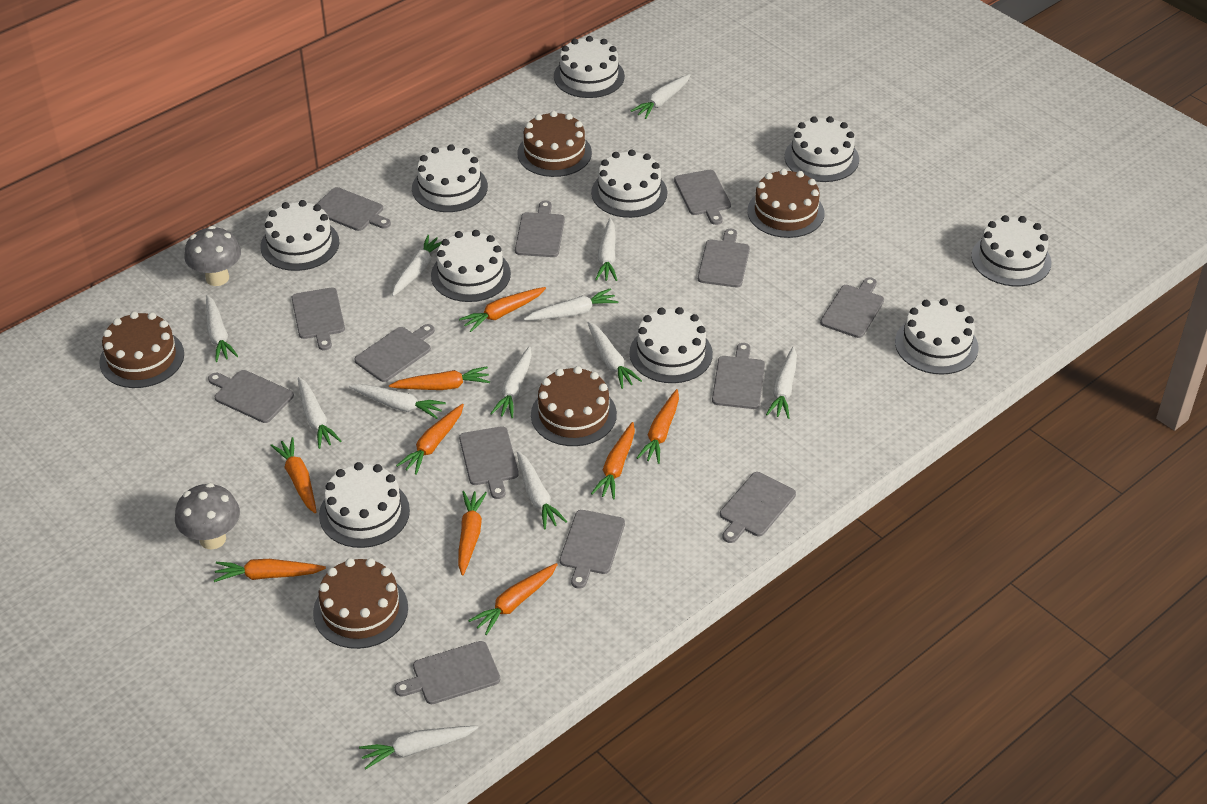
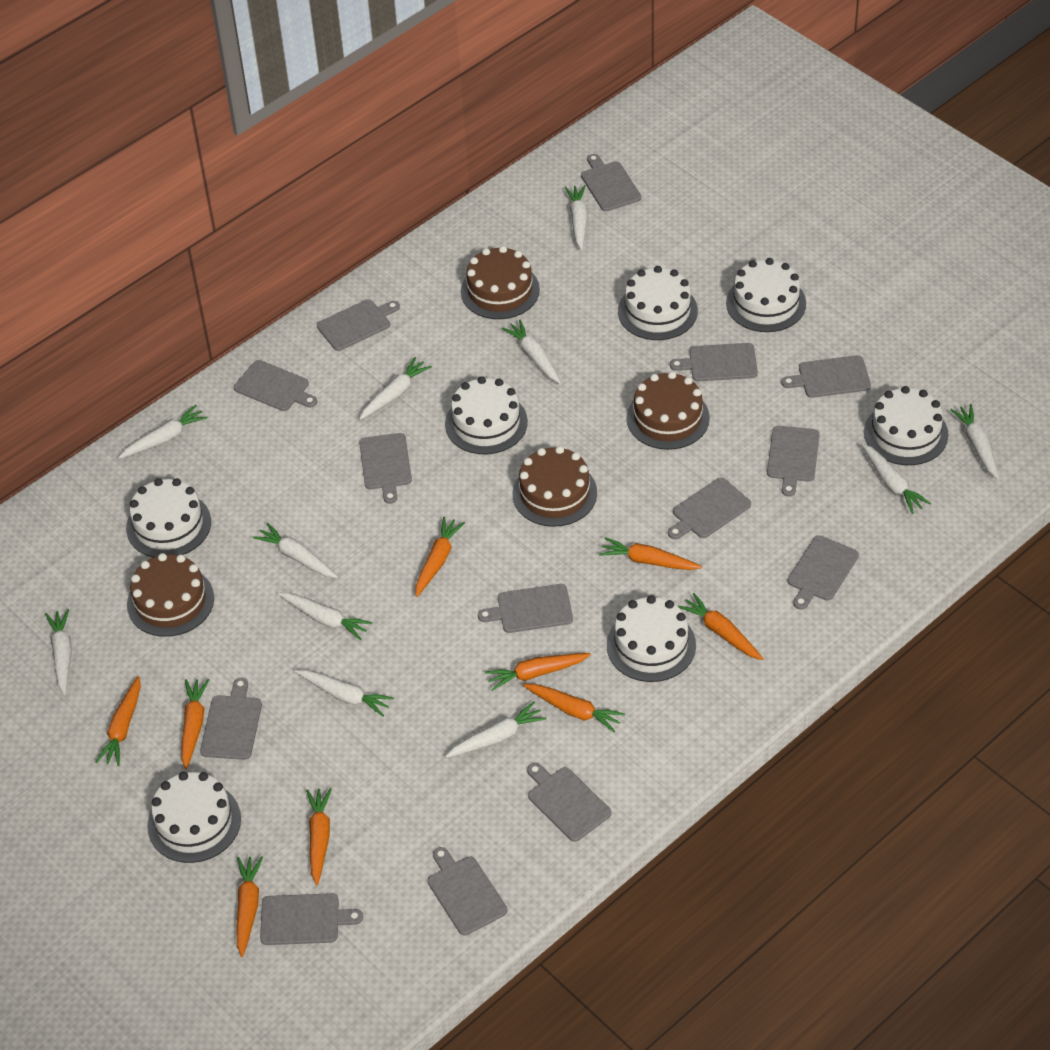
brown cake: 5 -> 4
grey cutting board: 13 -> 14
grey mushroom: 2 -> 0
white cake: 10 -> 7
white carrot: 12 -> 11

